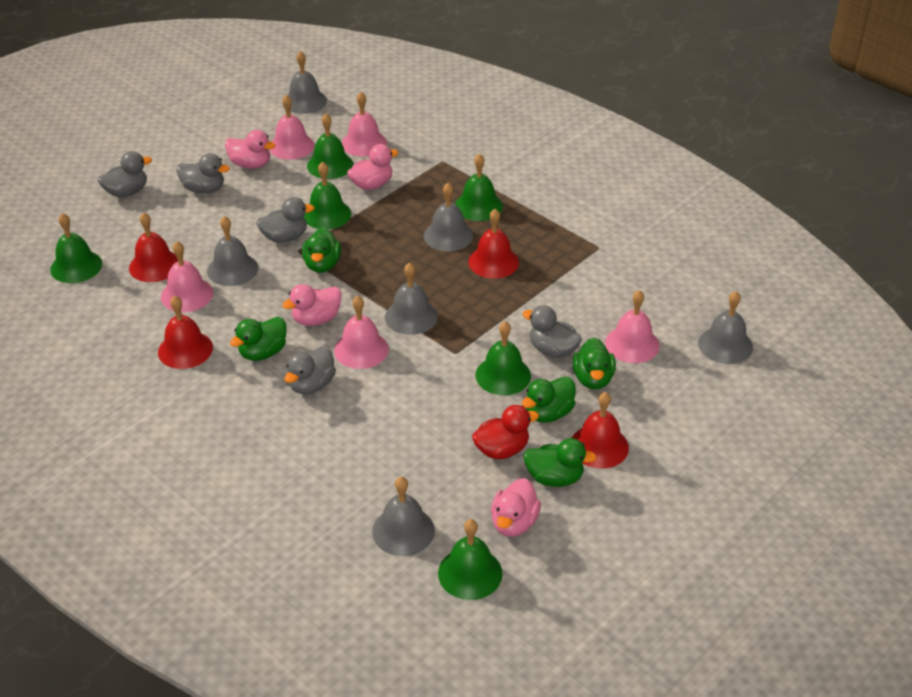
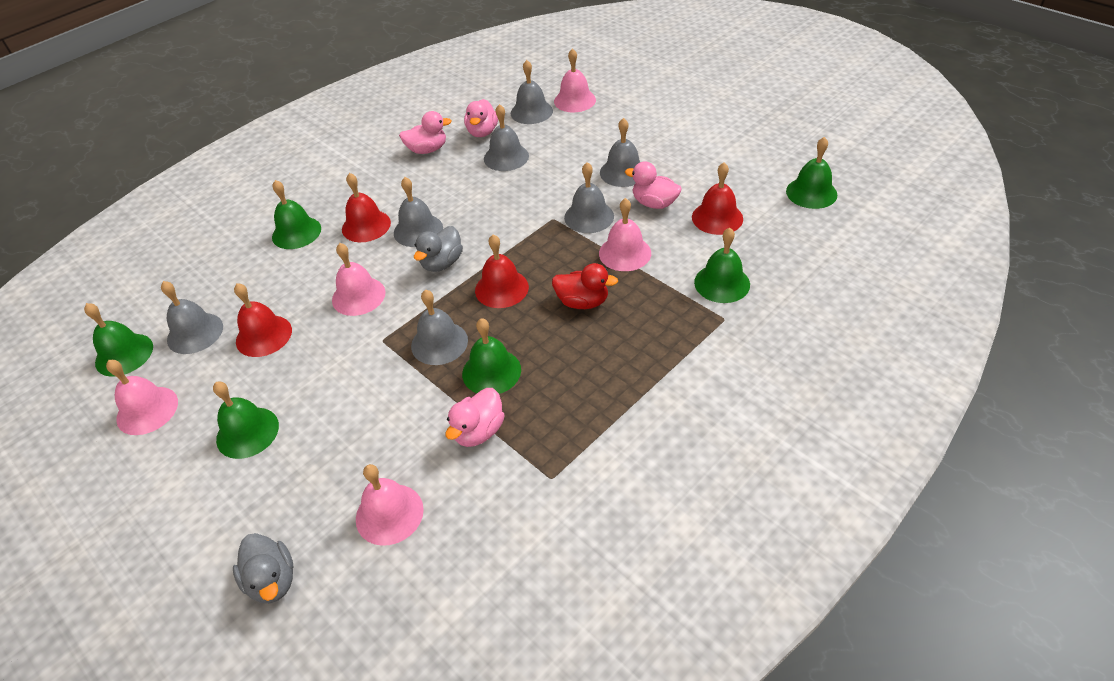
green duck: 5 -> 0
grey bell: 6 -> 7
grey duck: 5 -> 2

